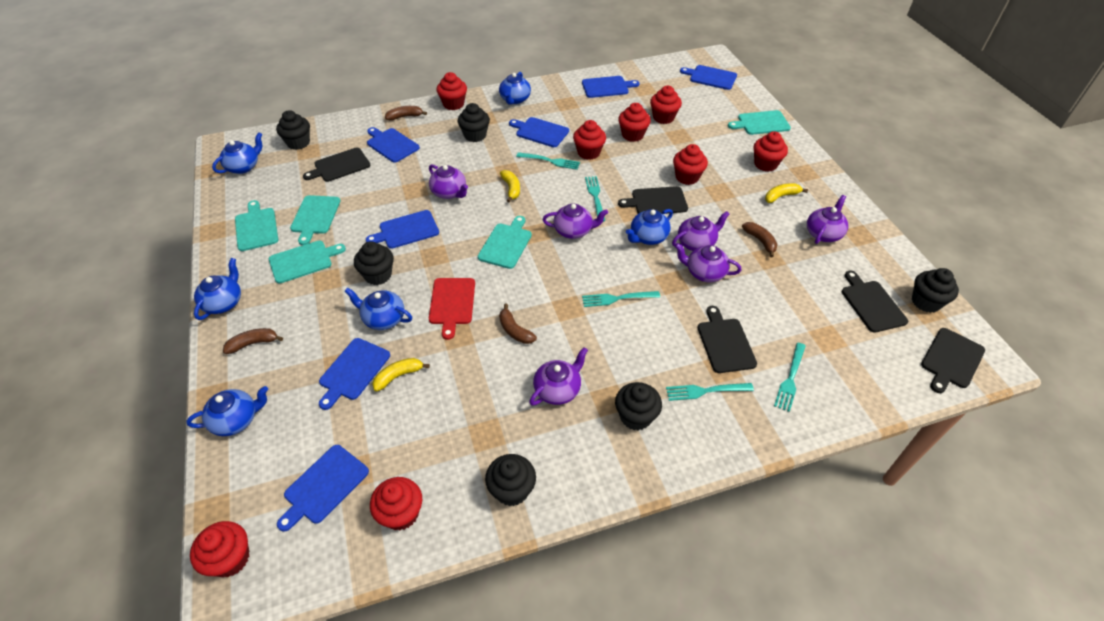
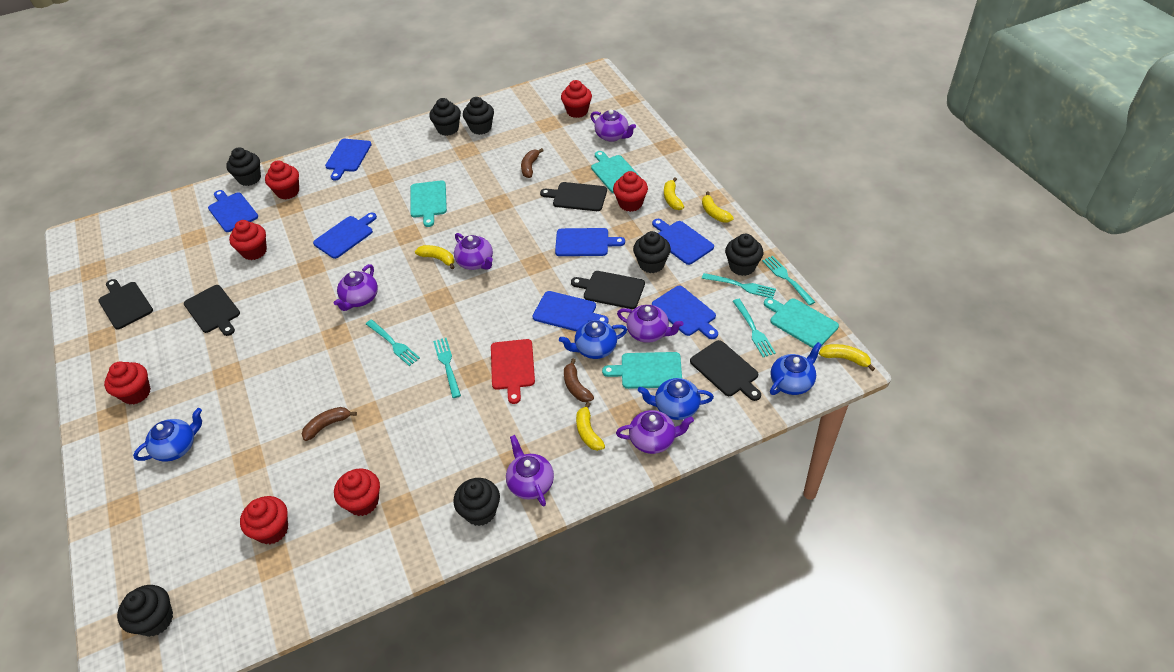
black cupcake: 6 -> 7
blue teapot: 6 -> 4
brown banana: 4 -> 3
red cupcake: 8 -> 7
turquoise cutting board: 5 -> 4
yellow banana: 3 -> 5

